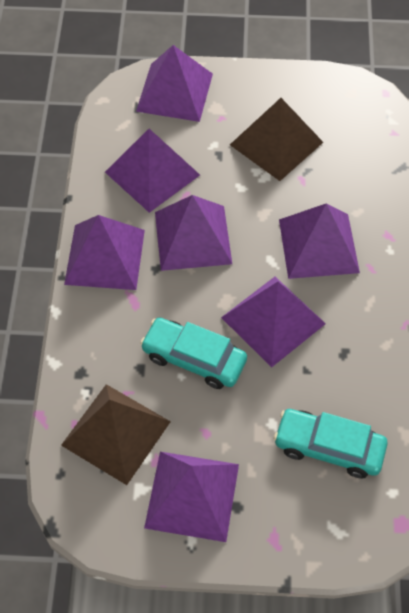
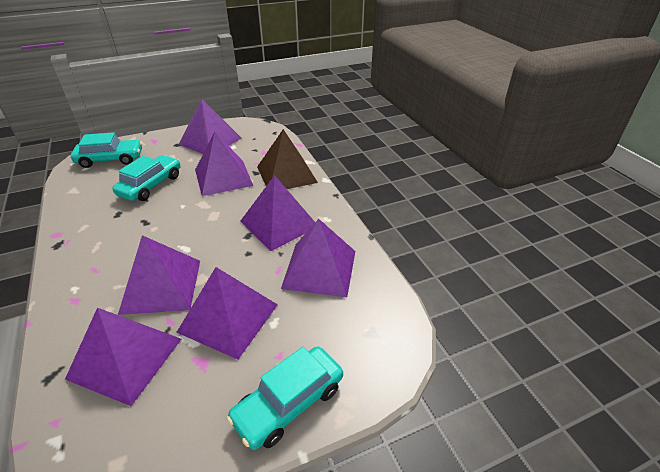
brown pyramid: 2 -> 1
turquoise car: 2 -> 3

